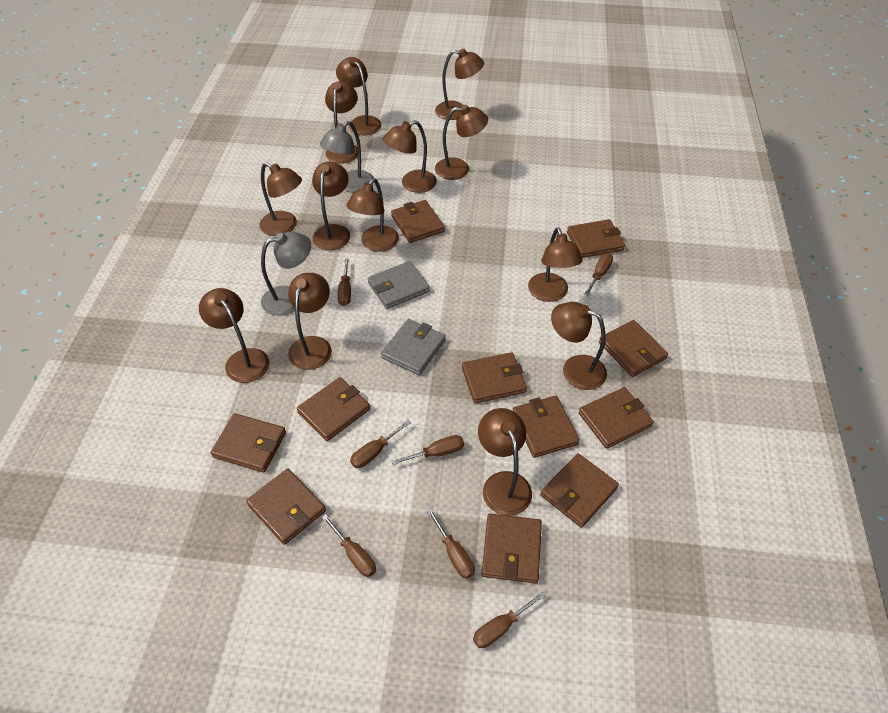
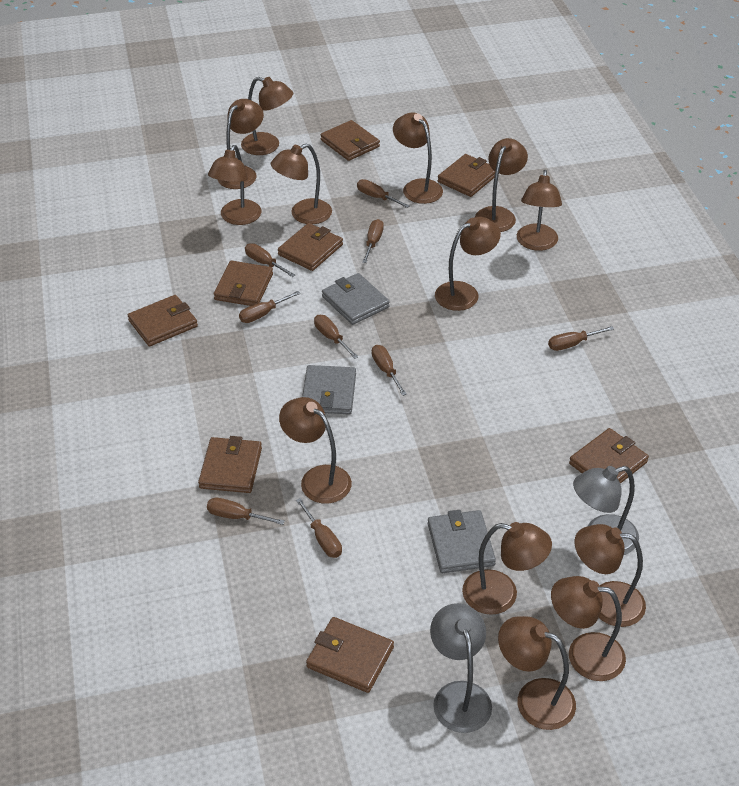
brown screwdriver: 7 -> 9
brown wallet: 11 -> 8
grey wallet: 2 -> 3

